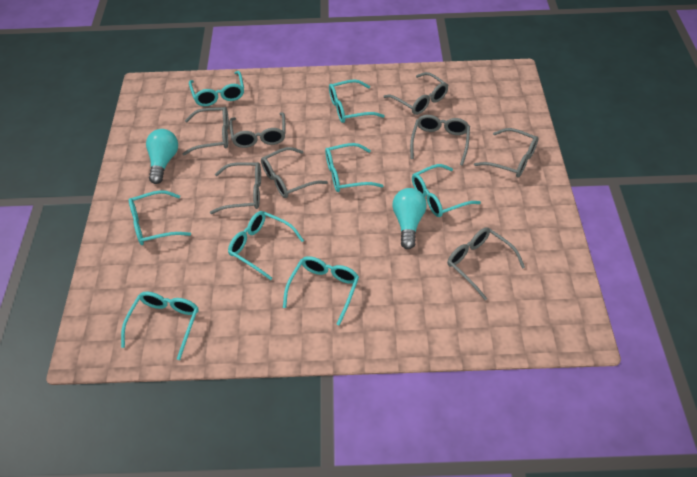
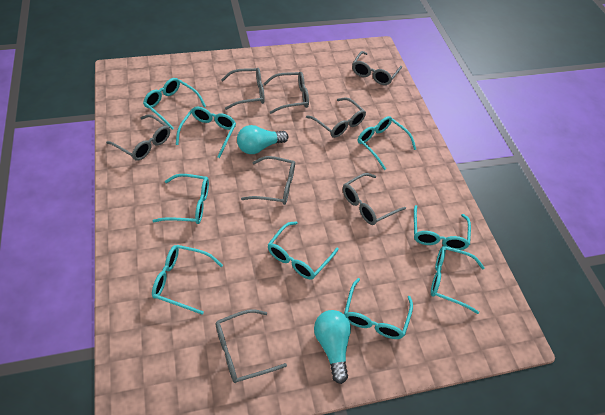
turquoise glasses: 8 -> 9

